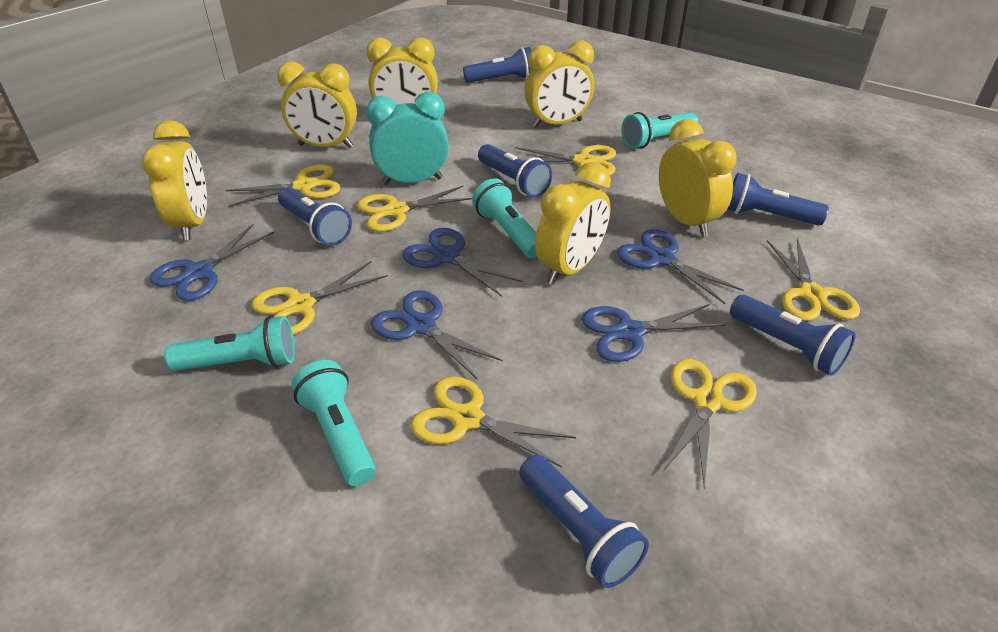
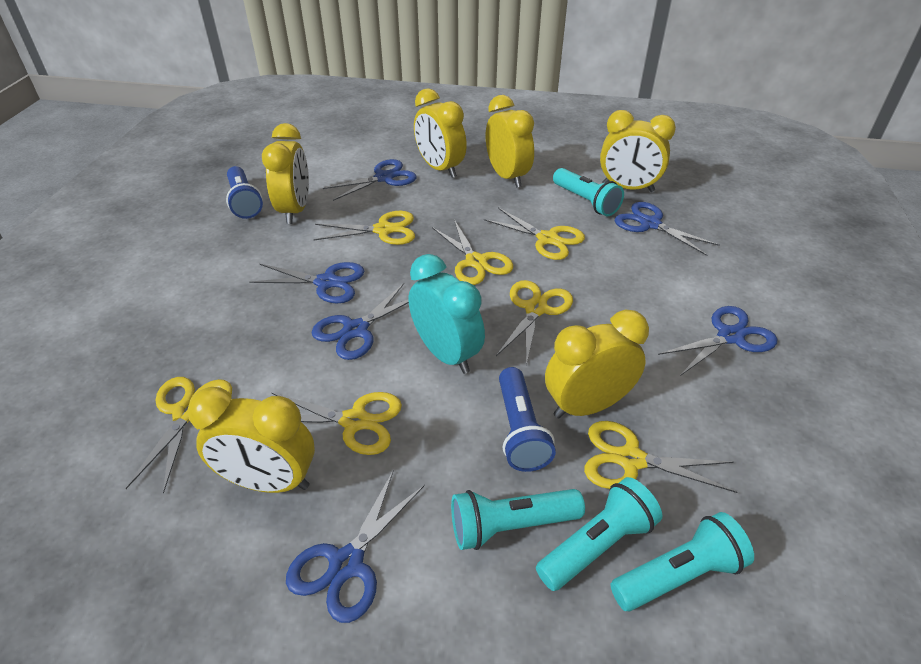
blue flashlight: 6 -> 2
blue scissors: 5 -> 6

